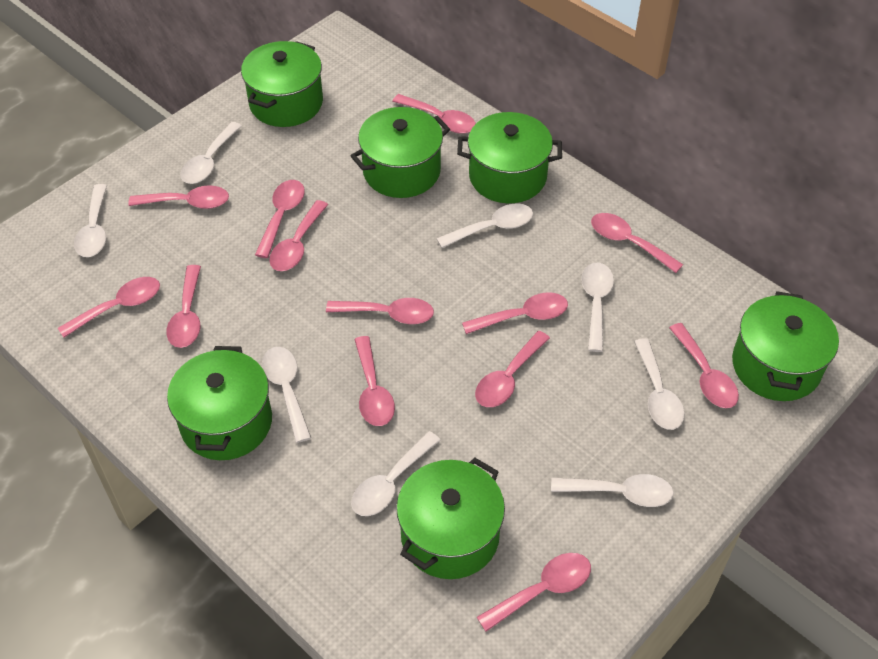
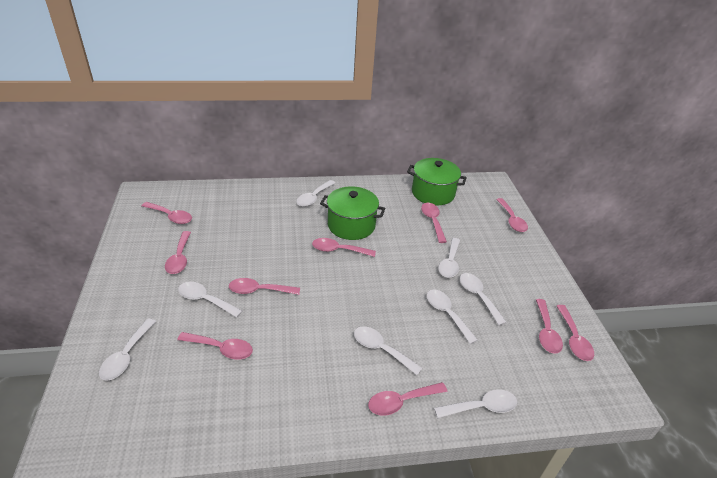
green pot: 6 -> 2
pink spoon: 13 -> 10

